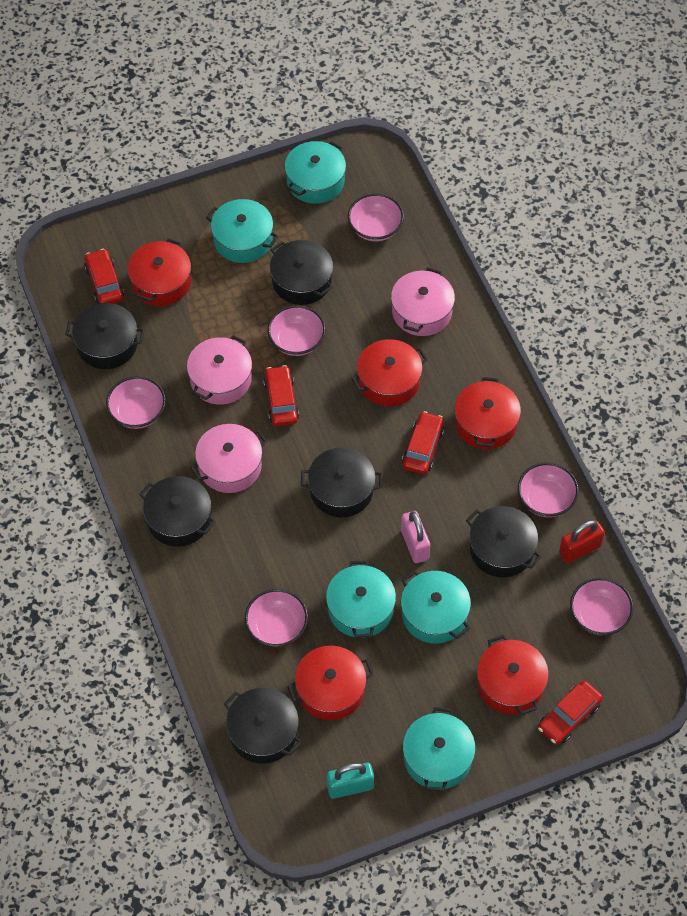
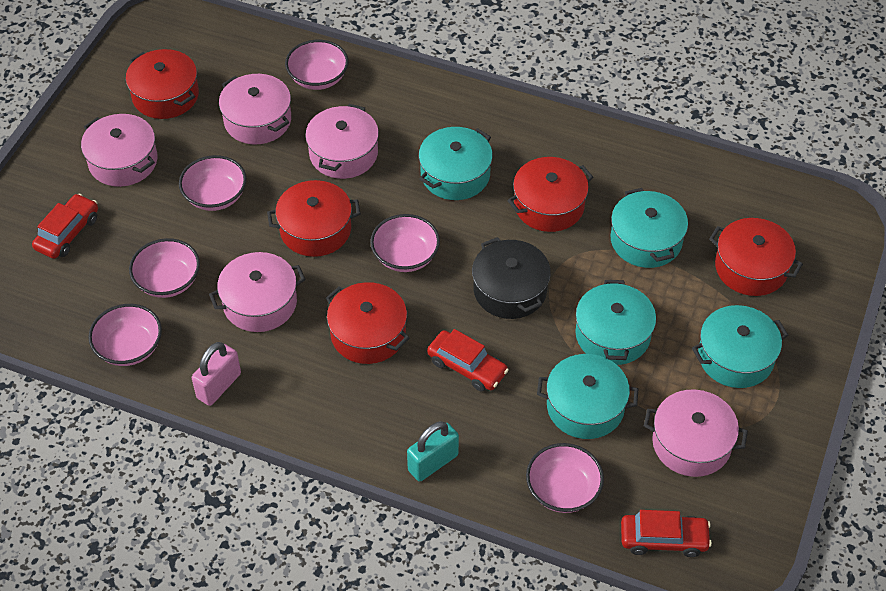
black pot: 6 -> 1
pink pot: 3 -> 5
red car: 4 -> 3
red padlock: 1 -> 0

